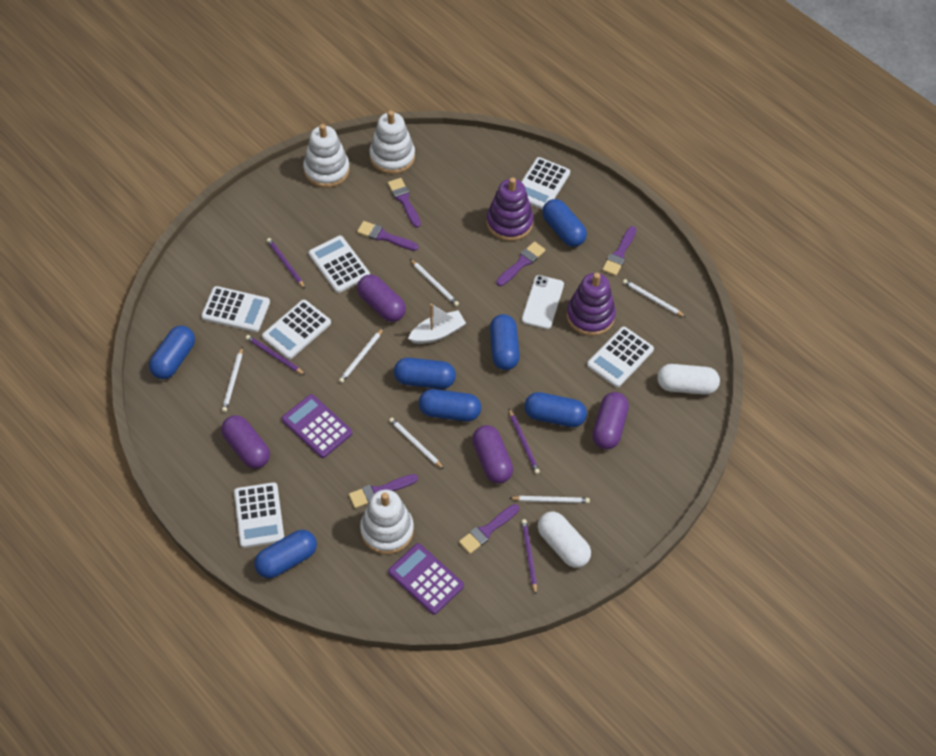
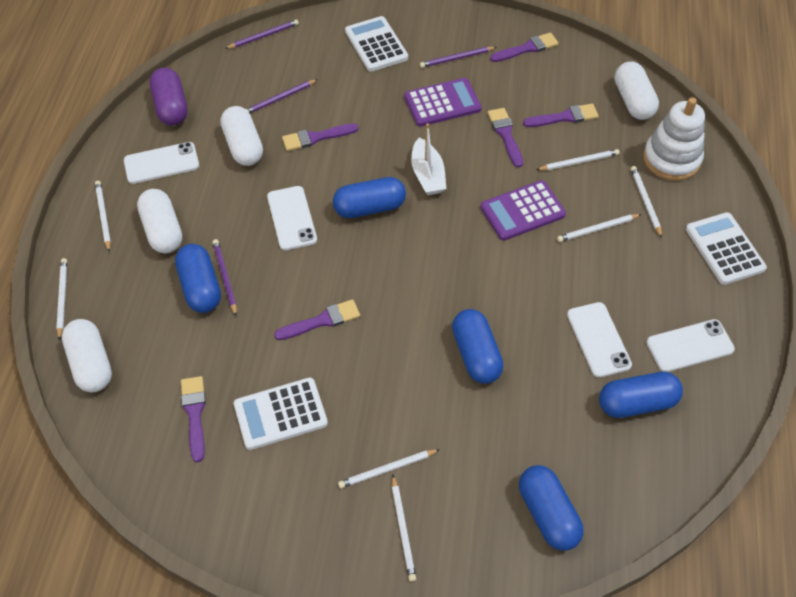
blue capsule: 7 -> 5
purple capsule: 4 -> 1
purple stacking toy: 2 -> 0
white calculator: 6 -> 3
white capsule: 2 -> 4
white pencil: 6 -> 7
white phone: 1 -> 4
white stacking toy: 3 -> 1

